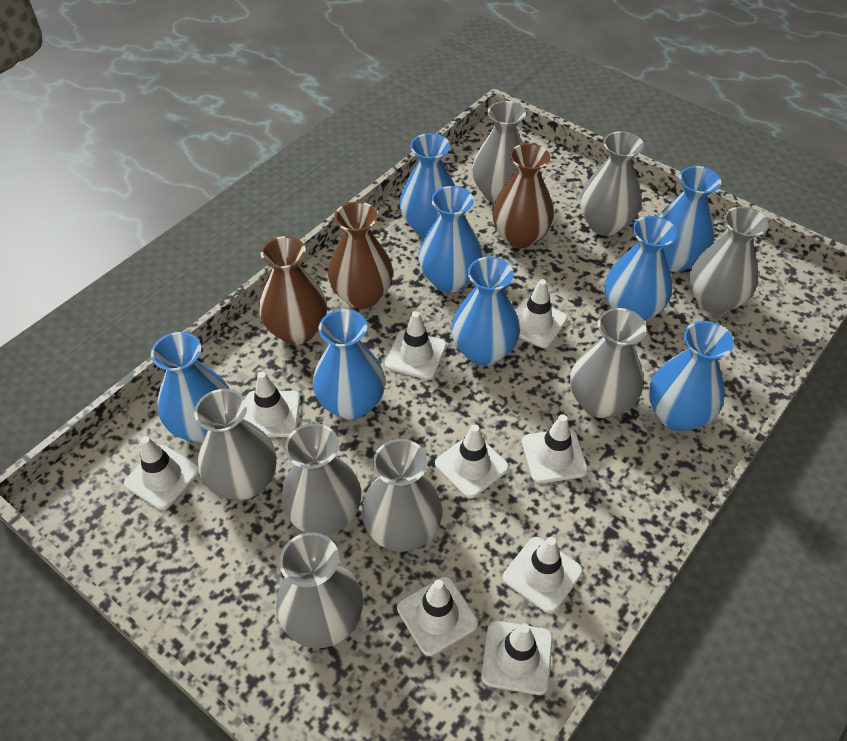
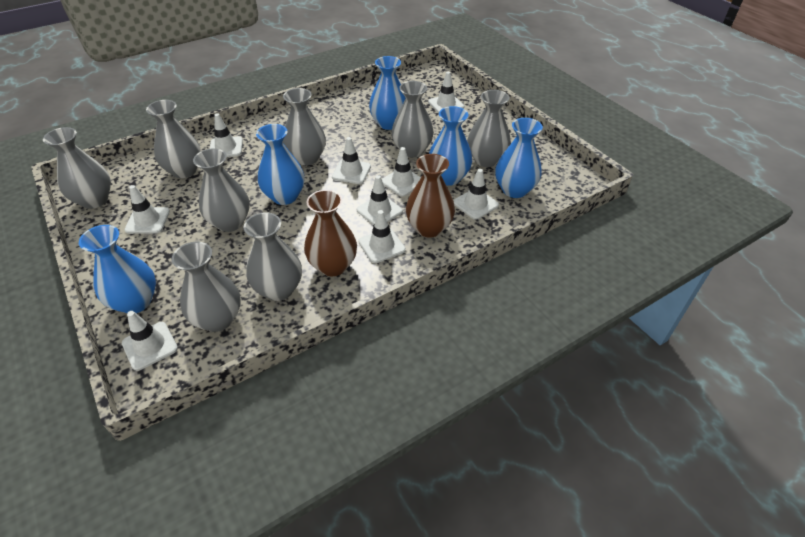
blue vase: 8 -> 5
brown vase: 3 -> 2

